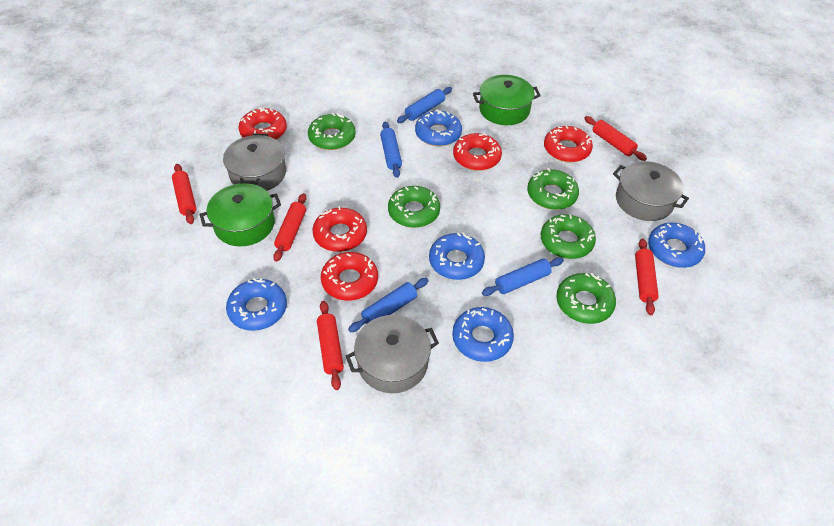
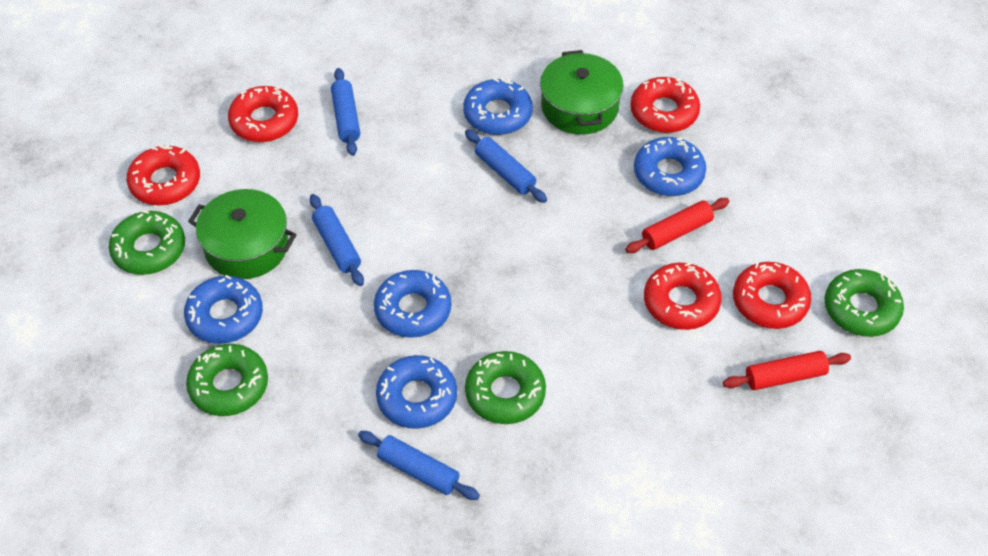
green donut: 5 -> 4
grey pot: 3 -> 0
red rolling pin: 5 -> 2

